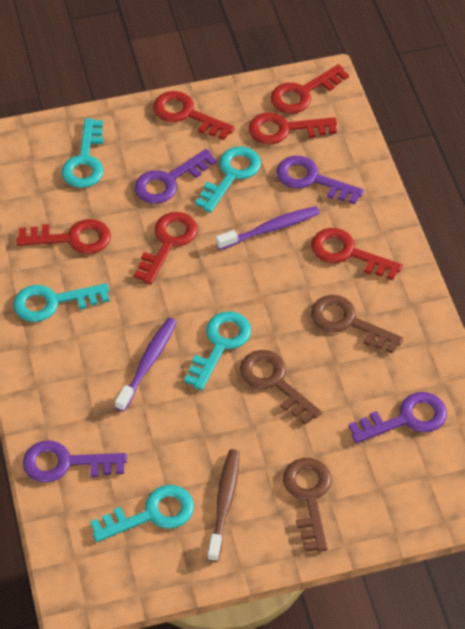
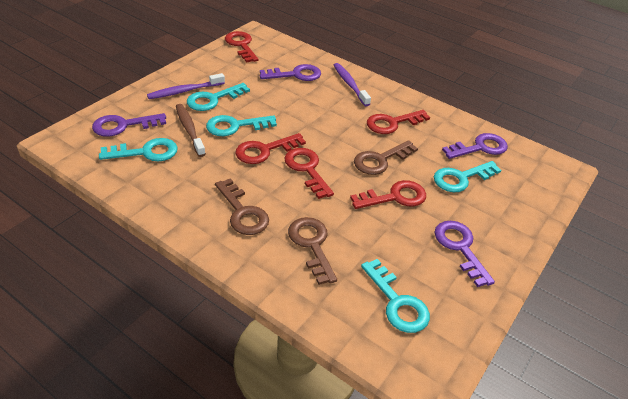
red key: 6 -> 5

